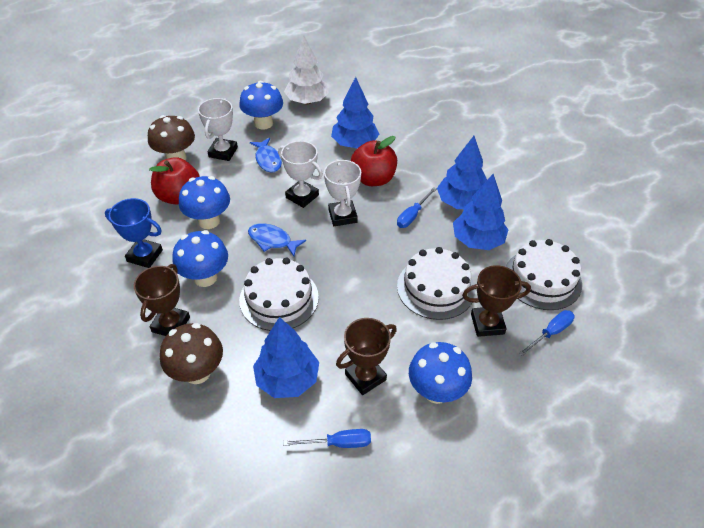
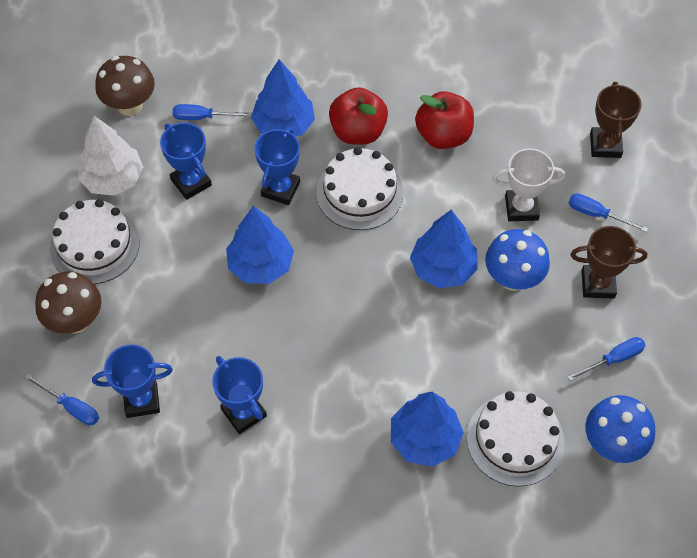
blue fish: 2 -> 0
blue mushroom: 4 -> 2
blue screwdriver: 3 -> 4
blue trophy: 1 -> 4
brown trophy: 3 -> 2
white trophy: 3 -> 1

